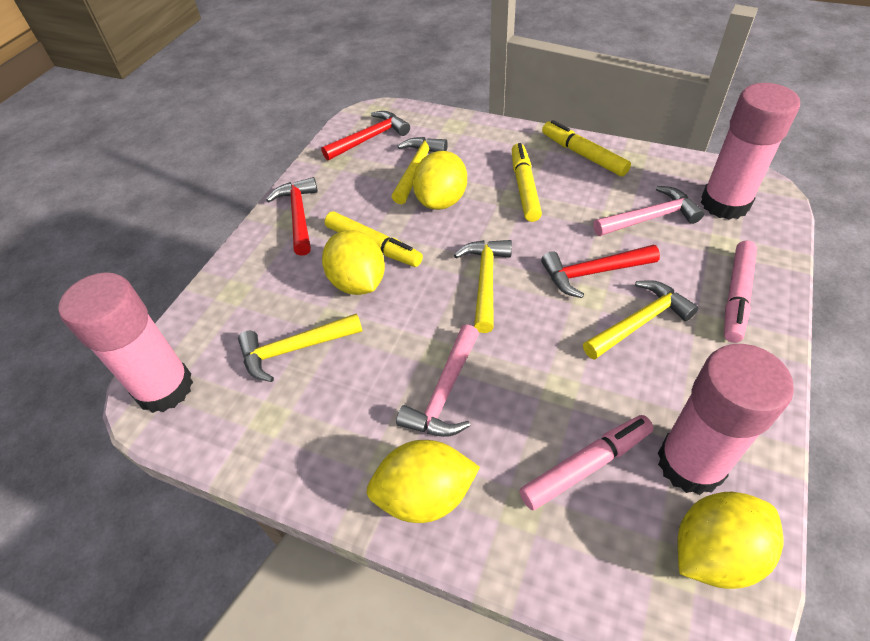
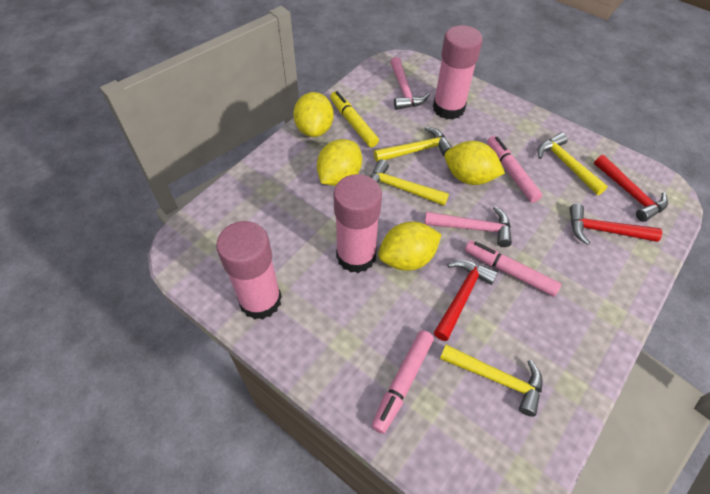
pink marker: 2 -> 3
yellow marker: 3 -> 1

